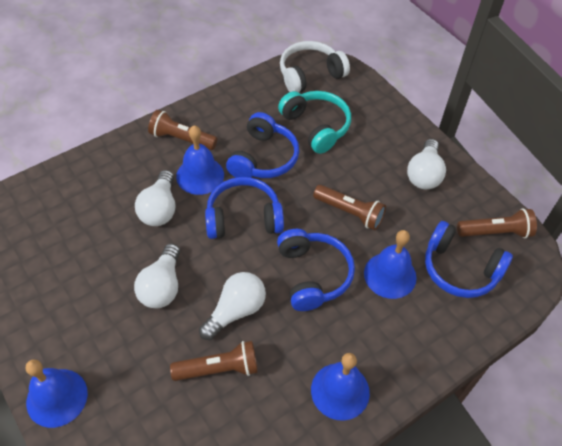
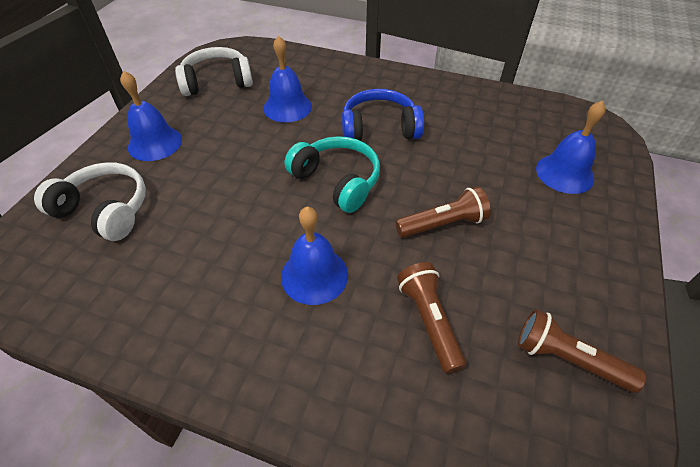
blue headphones: 4 -> 1
brown flashlight: 4 -> 3
white headphones: 1 -> 2
white light bulb: 4 -> 0

